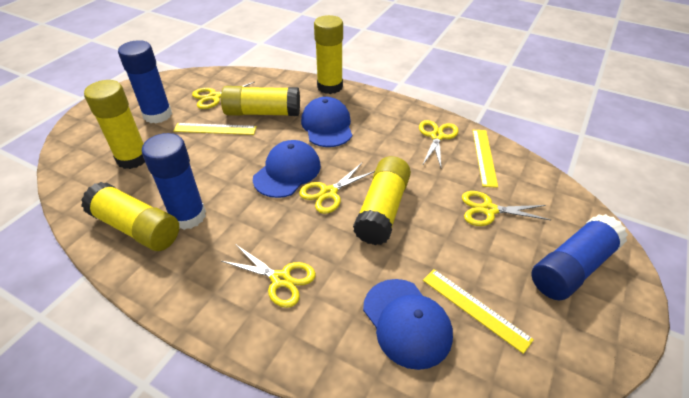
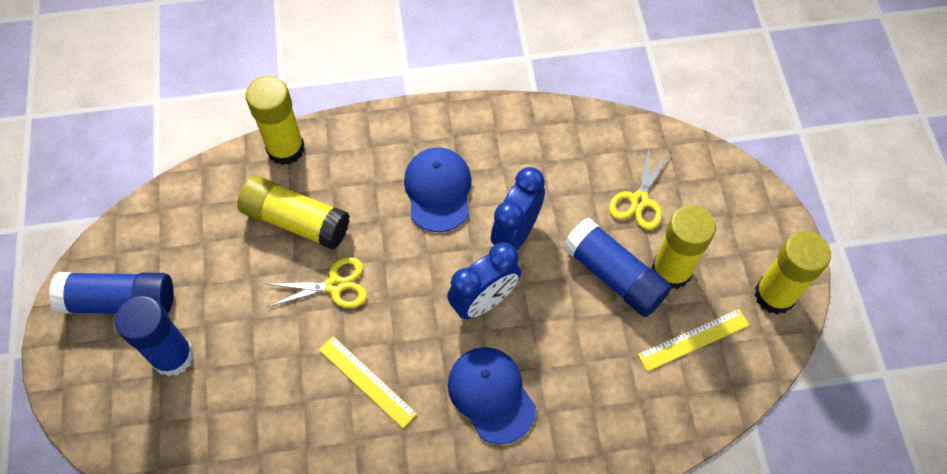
blue cap: 3 -> 2
blue clock: 0 -> 2
yellow glue stick: 5 -> 4
yellow ruler: 3 -> 2
yellow scissors: 5 -> 2

